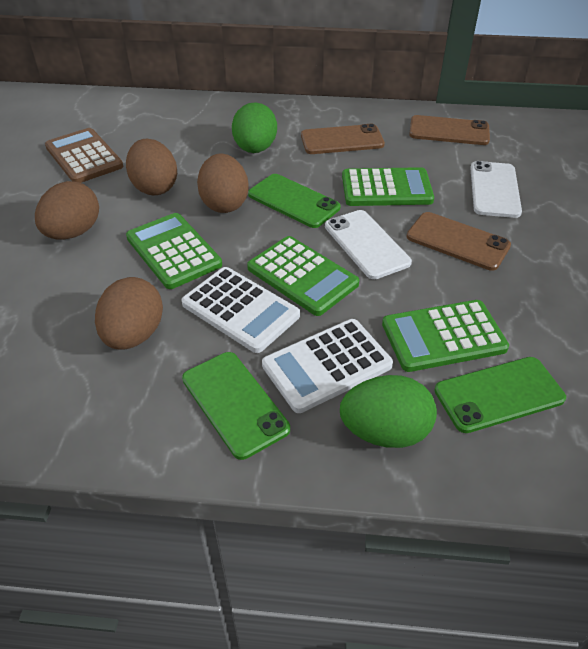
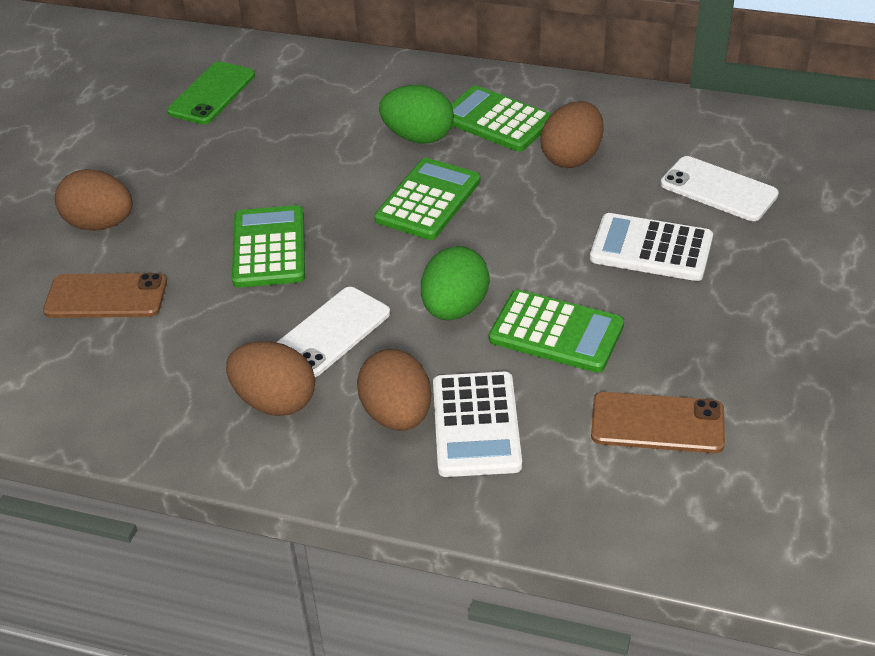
brown calculator: 1 -> 0
brown phone: 3 -> 2
green phone: 3 -> 1

